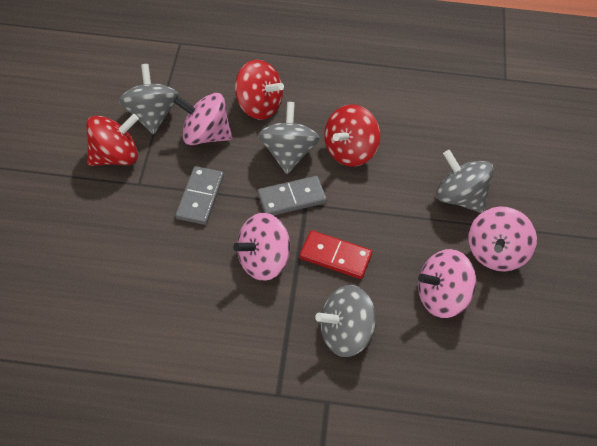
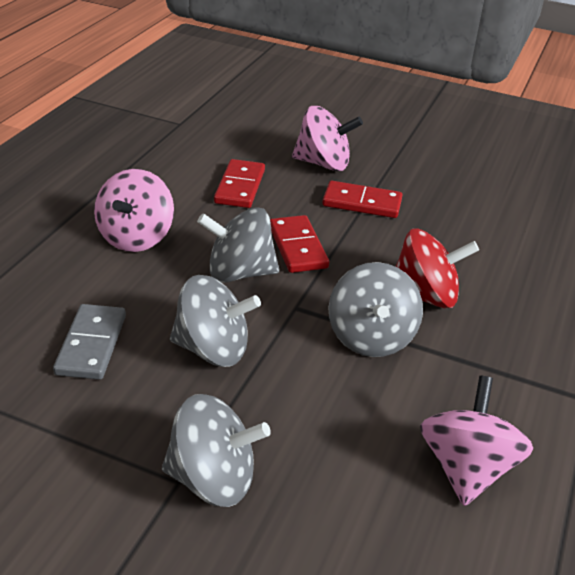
grey domino: 2 -> 1
pink spinning top: 4 -> 3
red domino: 1 -> 3
red spinning top: 3 -> 1

